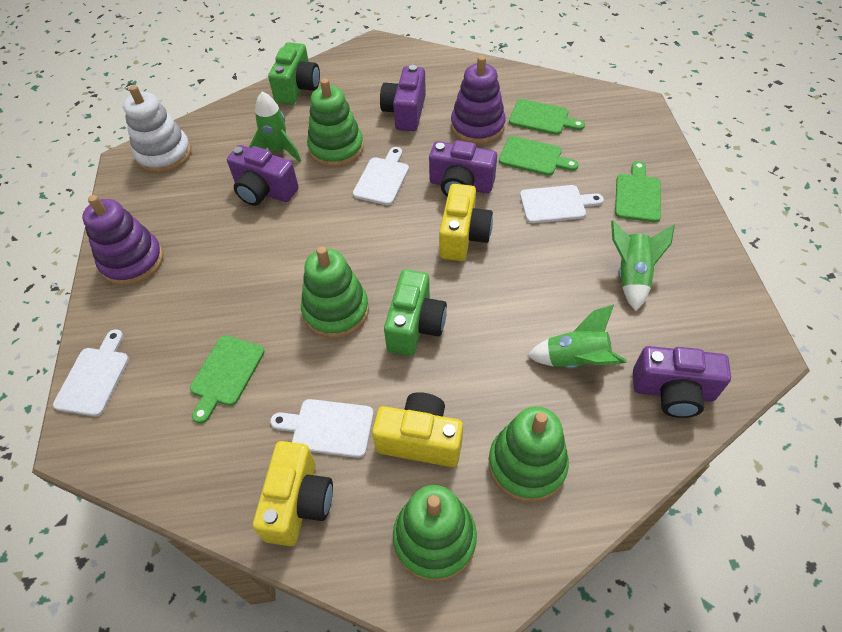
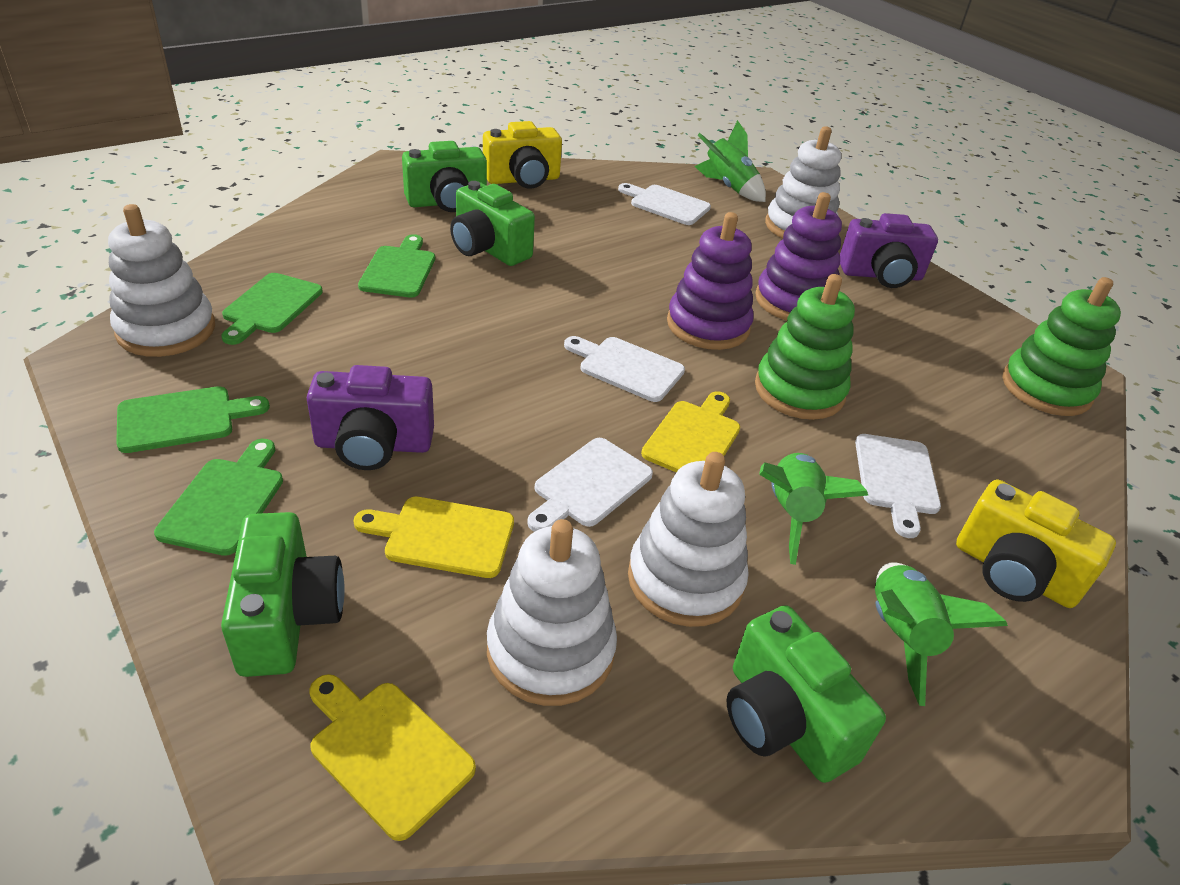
green camera: 2 -> 4
green stacking toy: 4 -> 2
purple camera: 4 -> 2
white stacking toy: 1 -> 4
yellow camera: 3 -> 2
yellow cutting board: 0 -> 3

